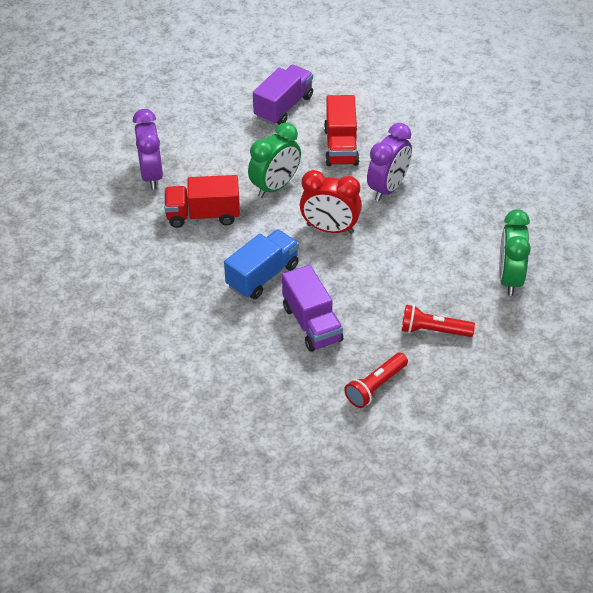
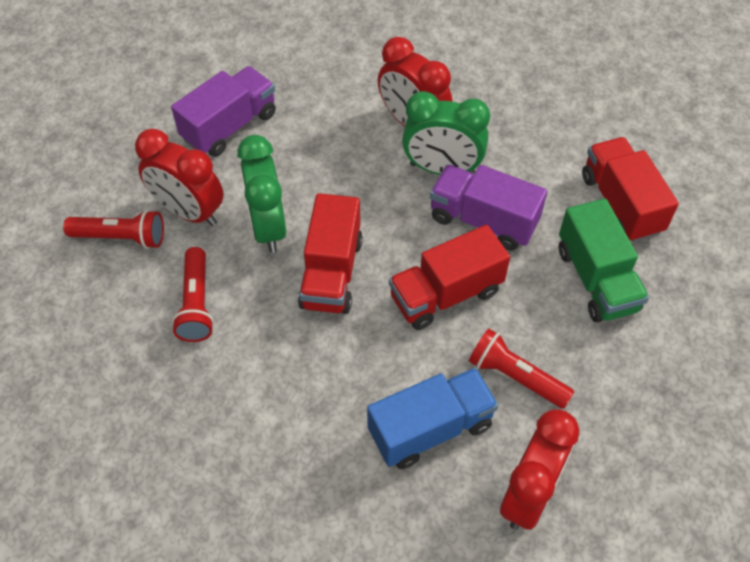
green truck: 0 -> 1
purple clock: 2 -> 0
red clock: 1 -> 3
red flashlight: 2 -> 3
red truck: 2 -> 3

